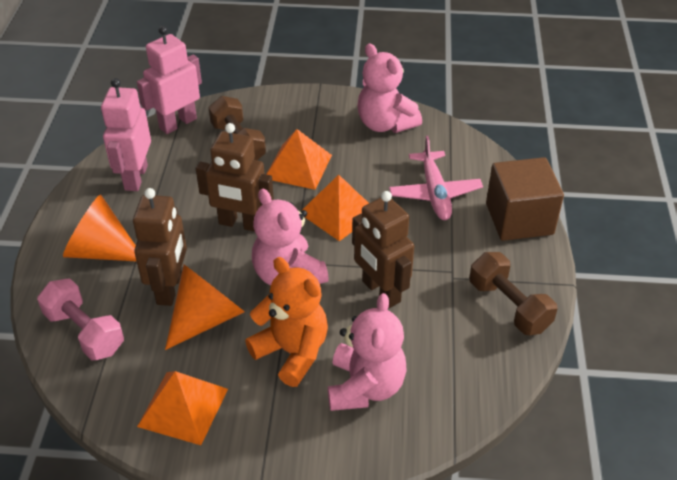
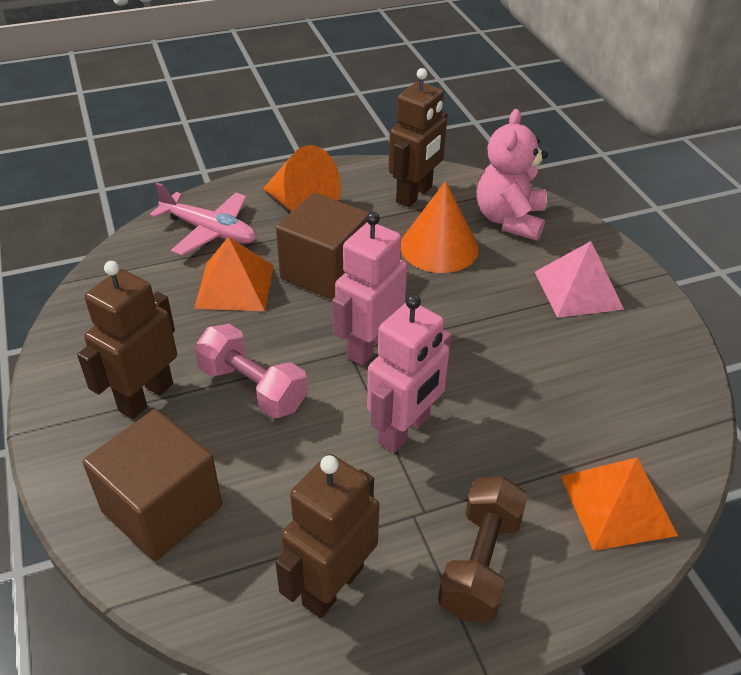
brown cube: 1 -> 2
brown dumbbell: 2 -> 1
orange pyramid: 3 -> 2
orange teddy bear: 1 -> 0
pink pyramid: 0 -> 1
pink teddy bear: 3 -> 1

